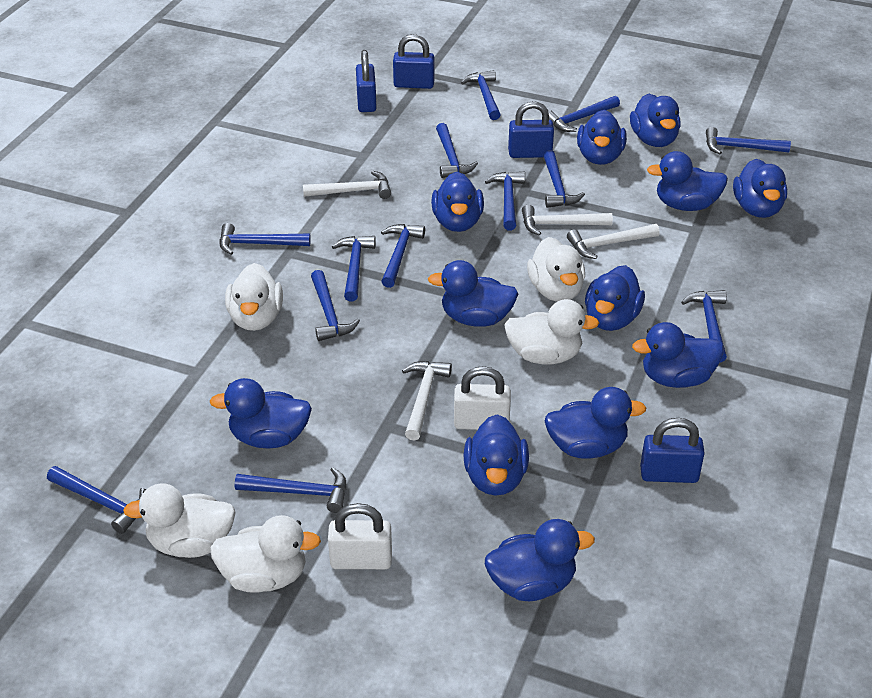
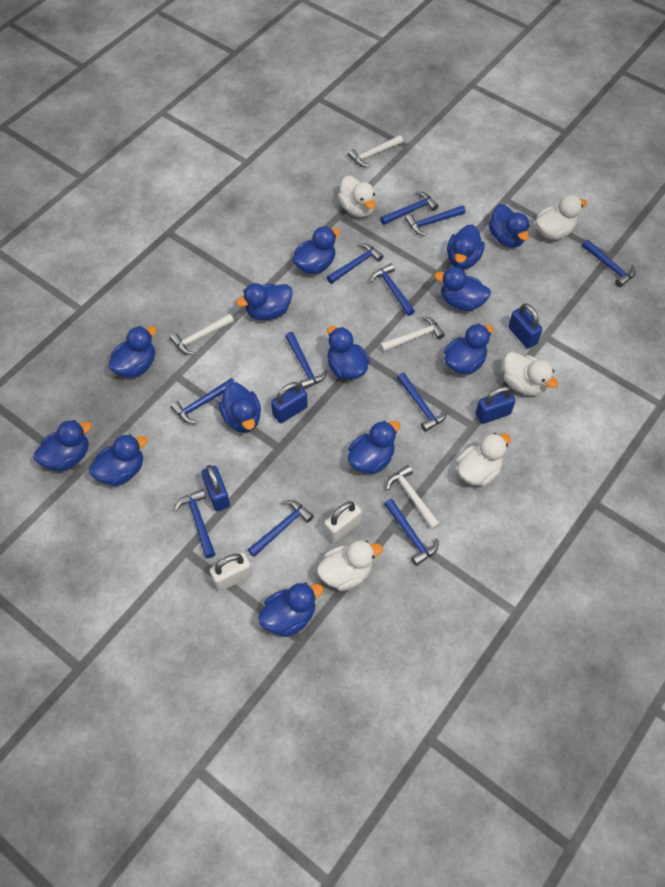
blue duck: 12 -> 13
blue hammer: 13 -> 11

